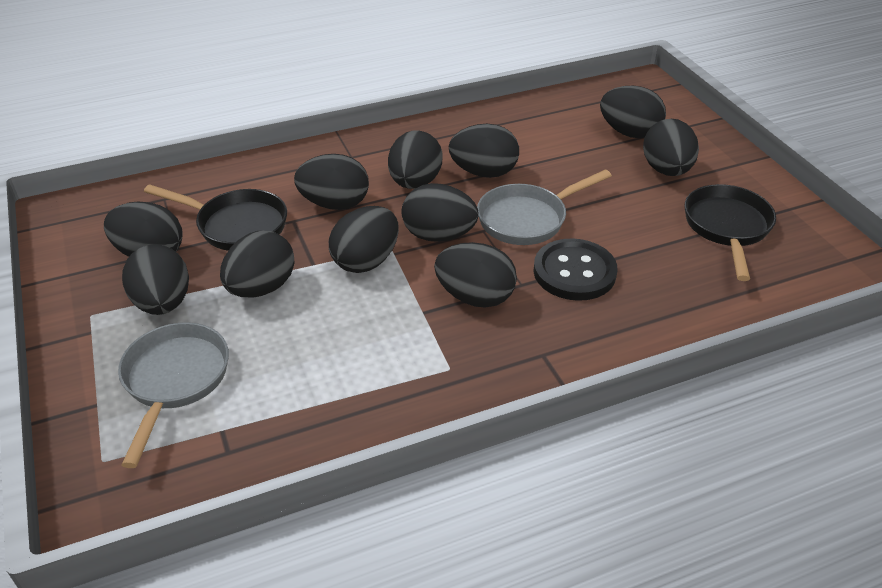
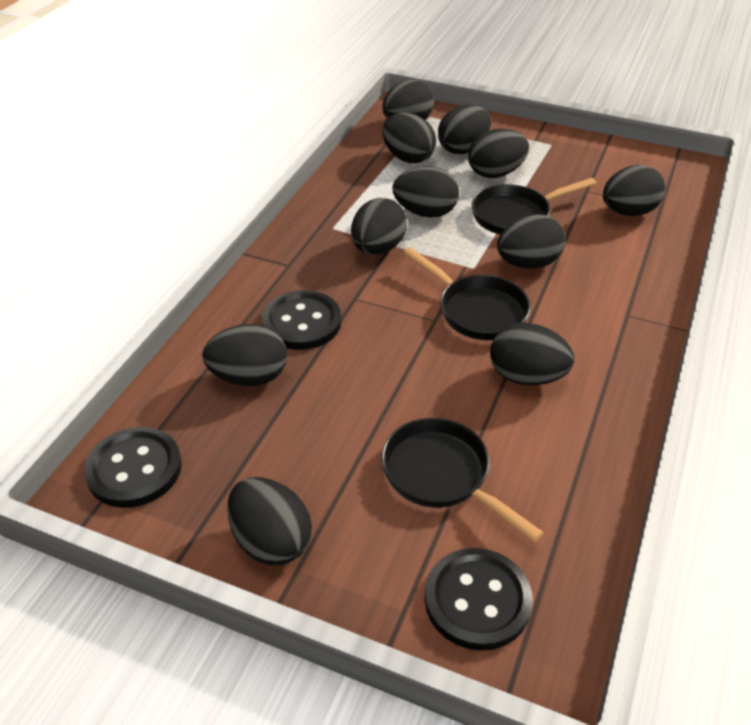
black button: 1 -> 3
black pan: 2 -> 3
grey pan: 2 -> 0

